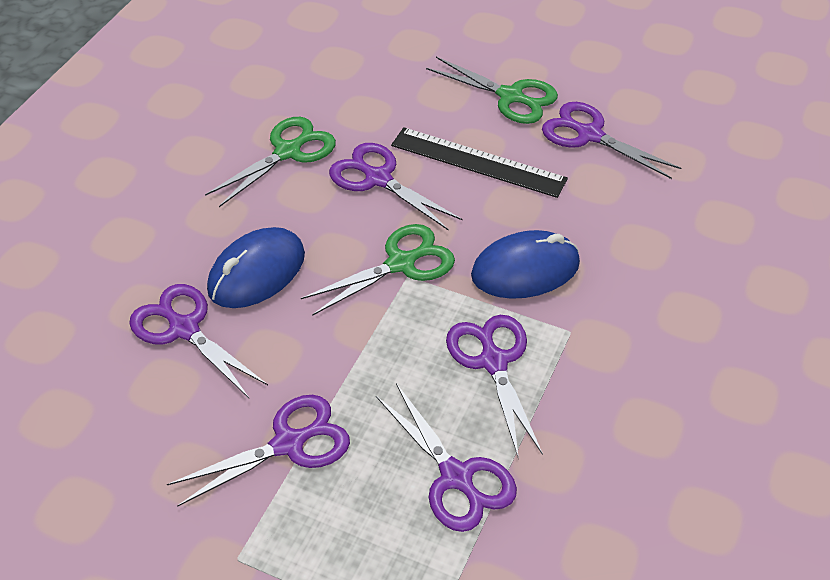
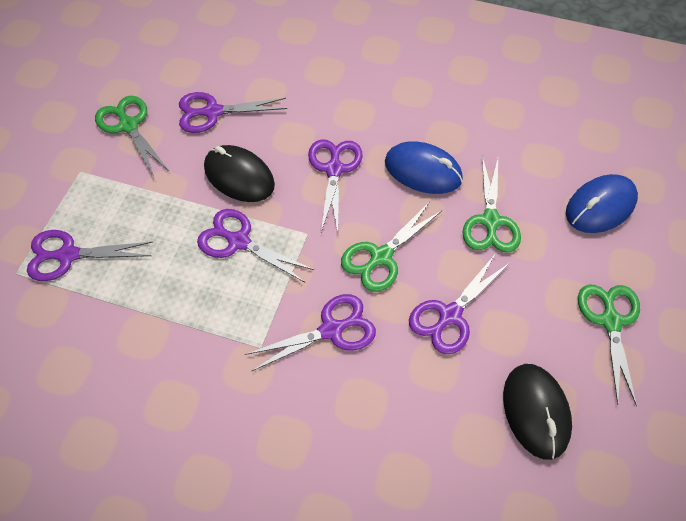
black mouse: 0 -> 2
black ruler: 1 -> 0
green scissors: 3 -> 4

